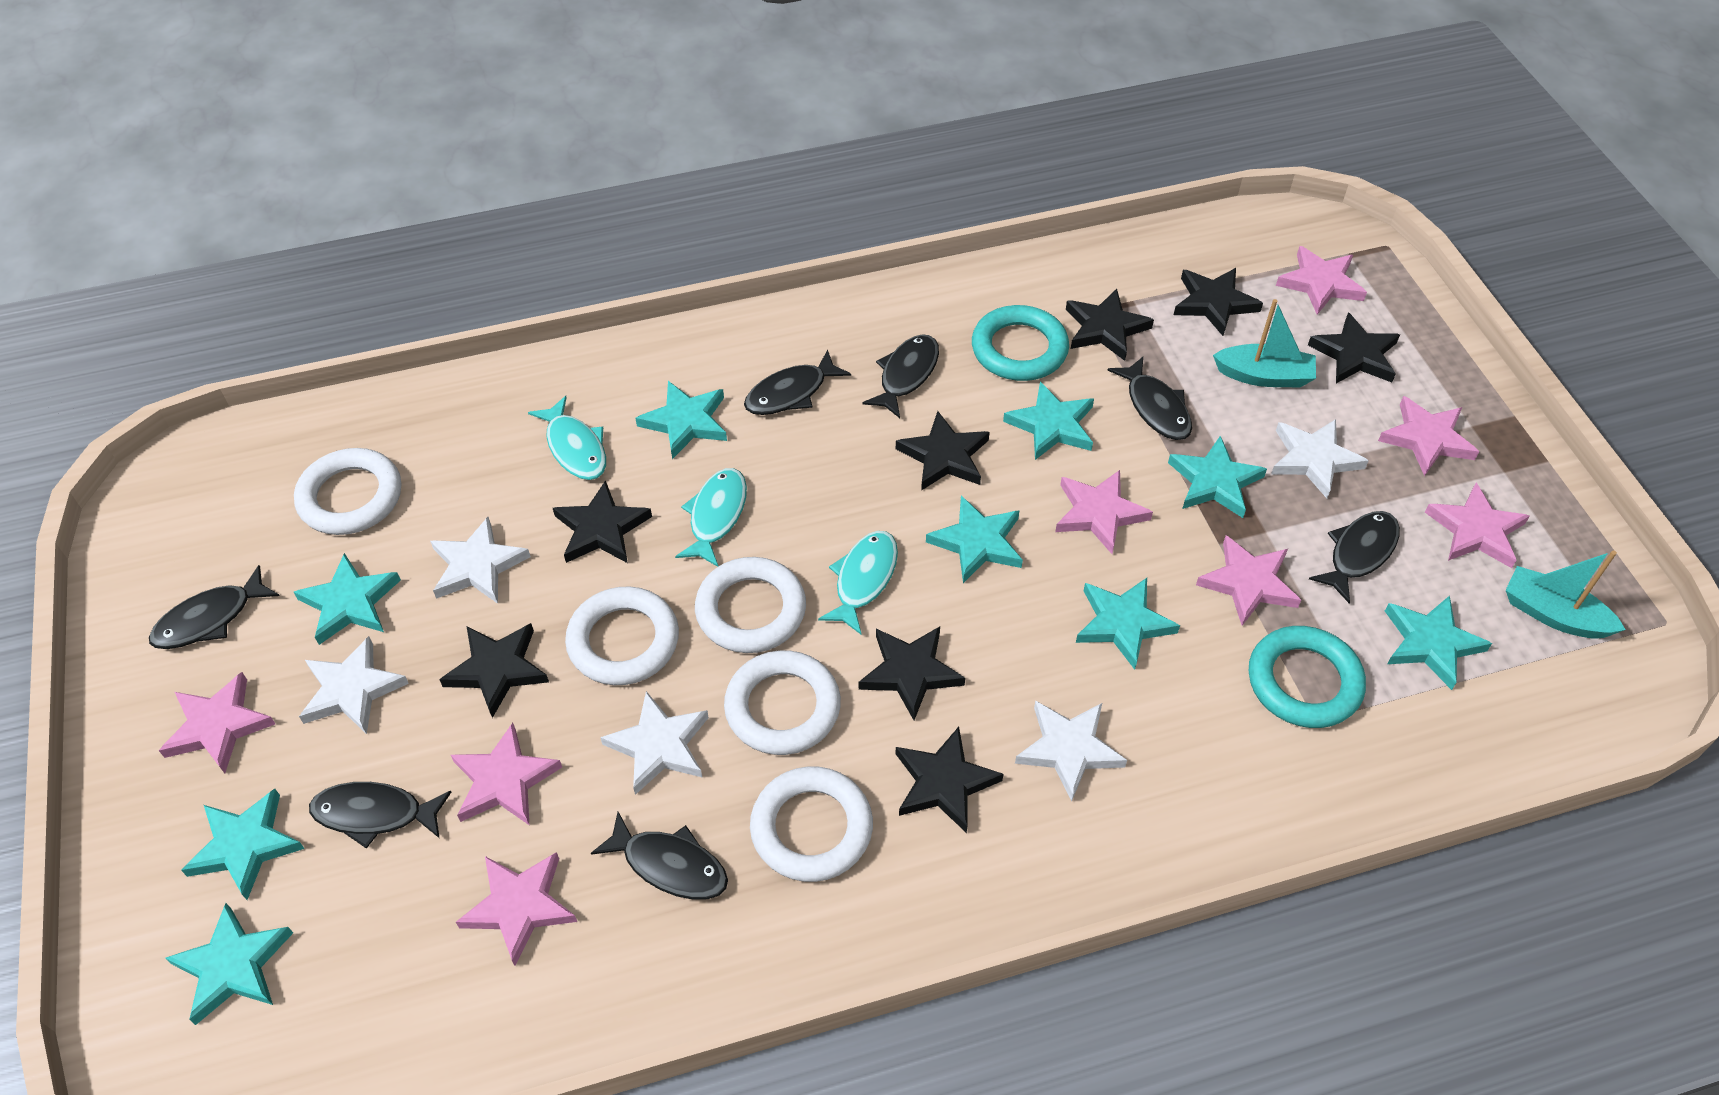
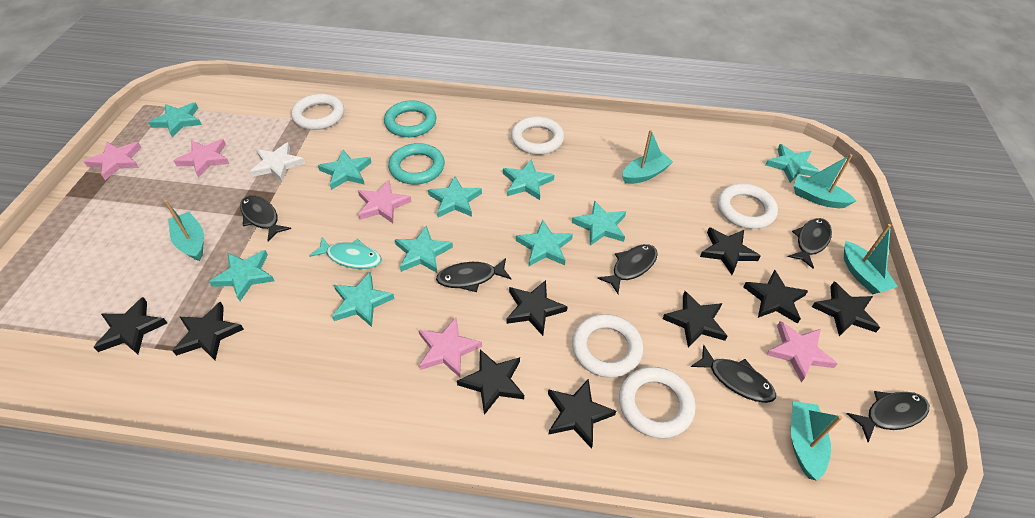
black fish: 7 -> 6
black star: 8 -> 9
pink star: 8 -> 5
turquoise boat: 2 -> 5
turquoise fish: 3 -> 1
turquoise star: 9 -> 10
white star: 5 -> 1

